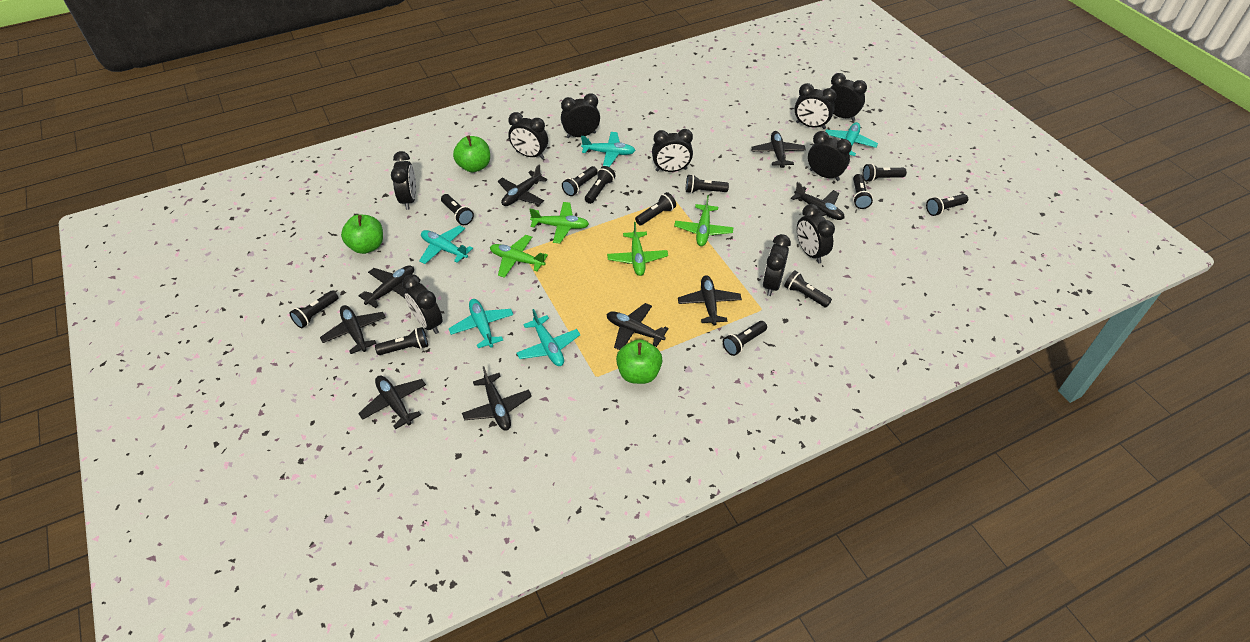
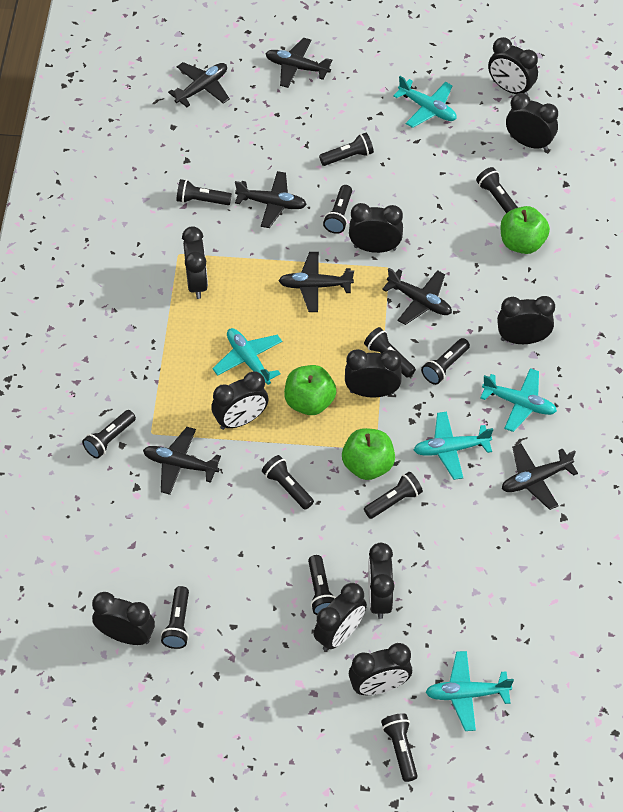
black clock: 10 -> 11
black plane: 9 -> 7
green plane: 4 -> 0

